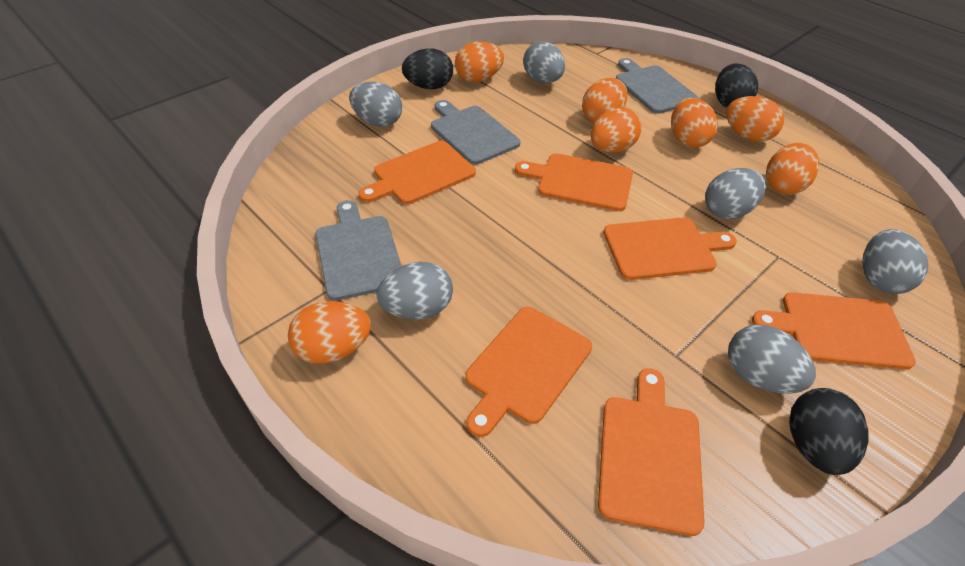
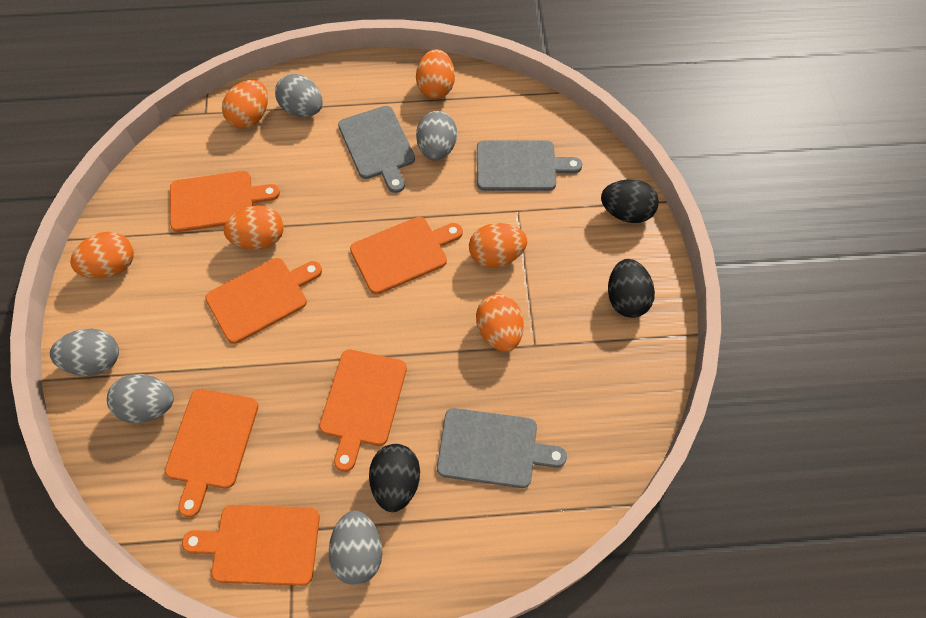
grey egg: 6 -> 5
orange egg: 7 -> 6

